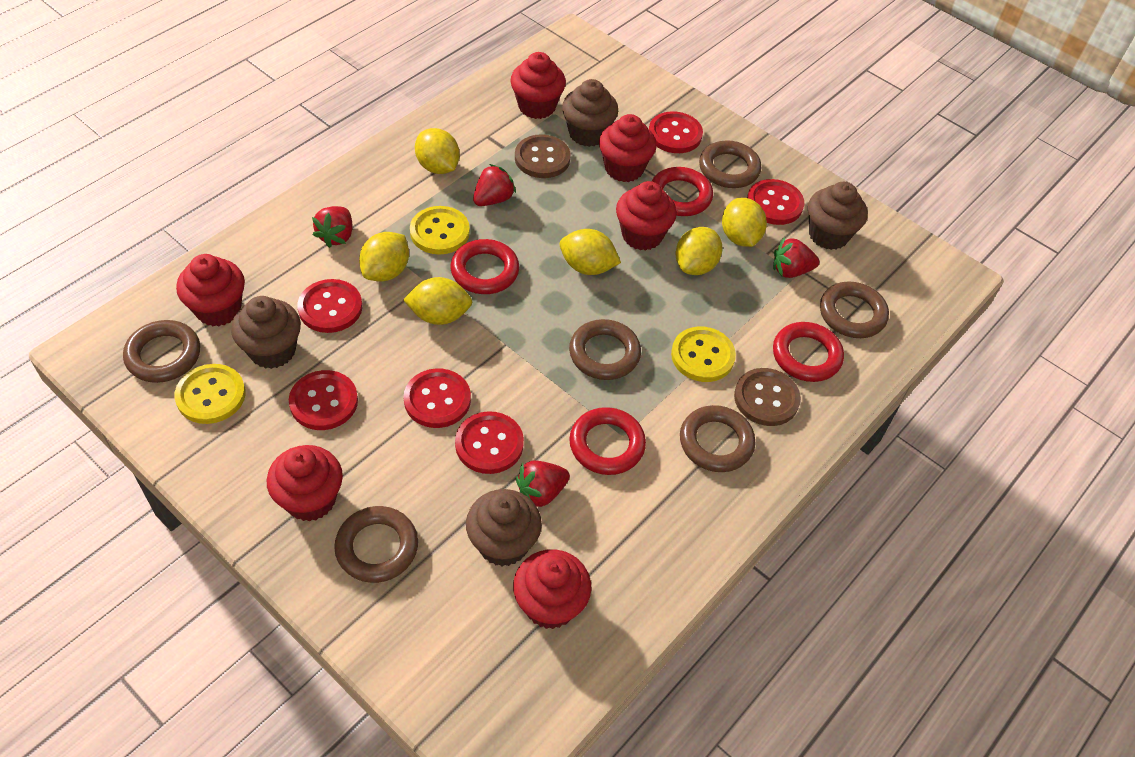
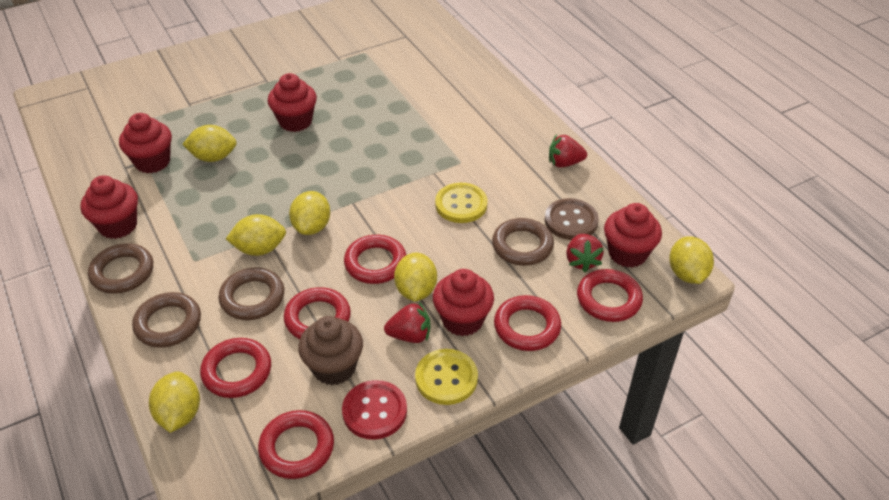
brown button: 2 -> 1
brown cupcake: 4 -> 1
brown ring: 6 -> 4
red button: 6 -> 1
red cupcake: 6 -> 5
red ring: 4 -> 6
red strawberry: 4 -> 3
yellow button: 3 -> 2

